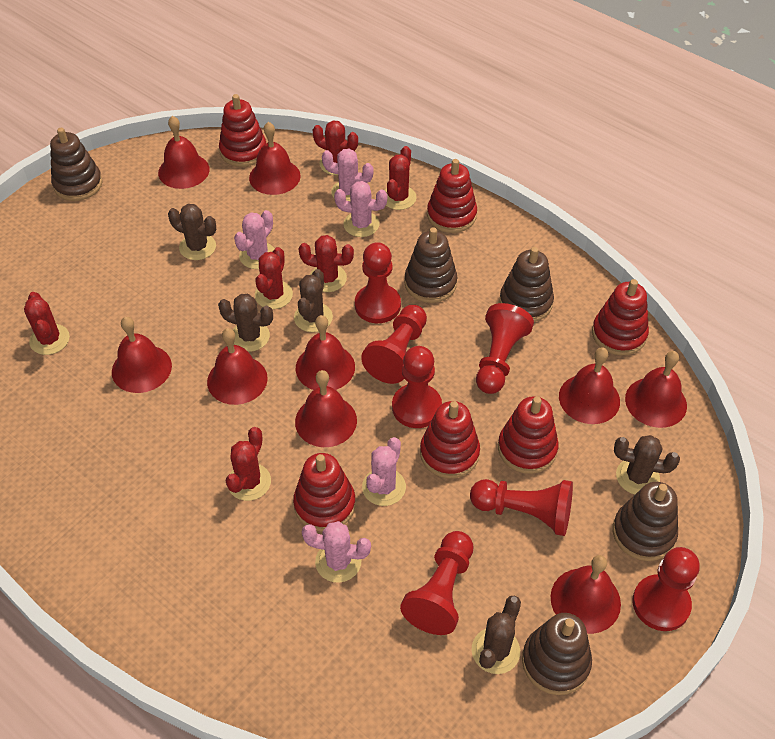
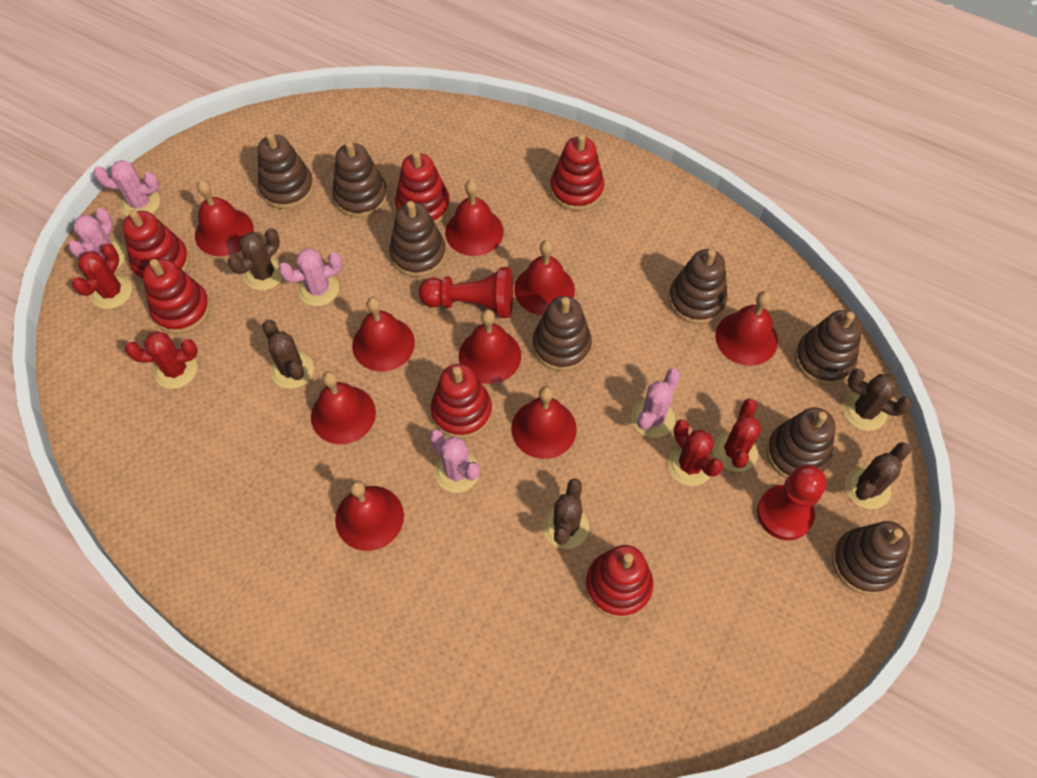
brown stacking toy: 5 -> 8
red cactus: 6 -> 4
red pawn: 7 -> 2

